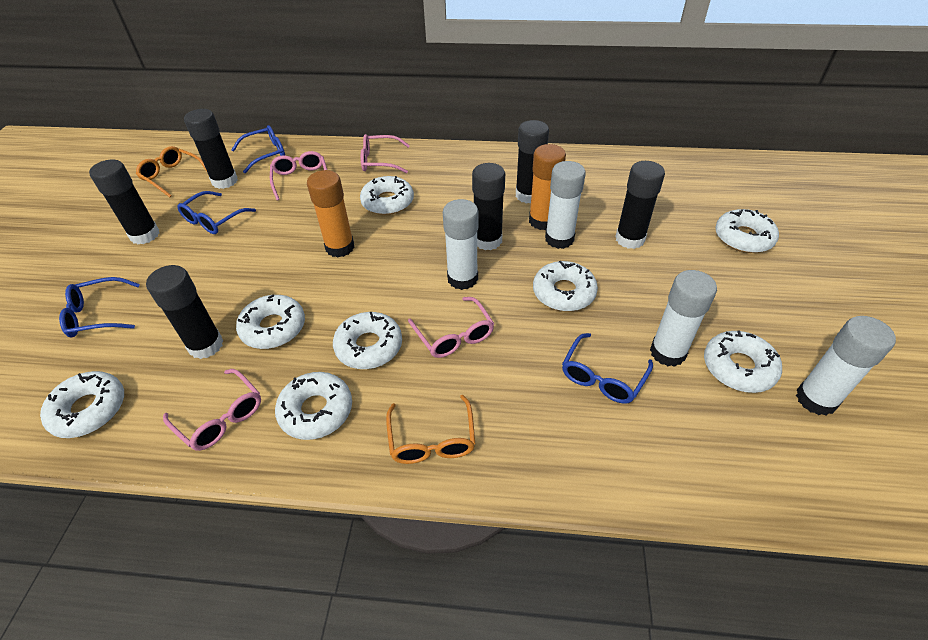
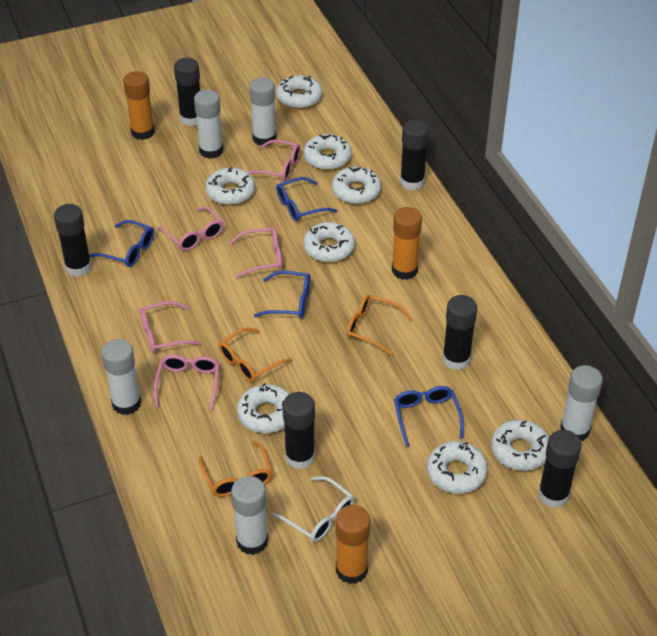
orange glasses: 2 -> 3
orange glue stick: 2 -> 3
pink glasses: 4 -> 5
white glasses: 0 -> 1
white glue stick: 4 -> 5

